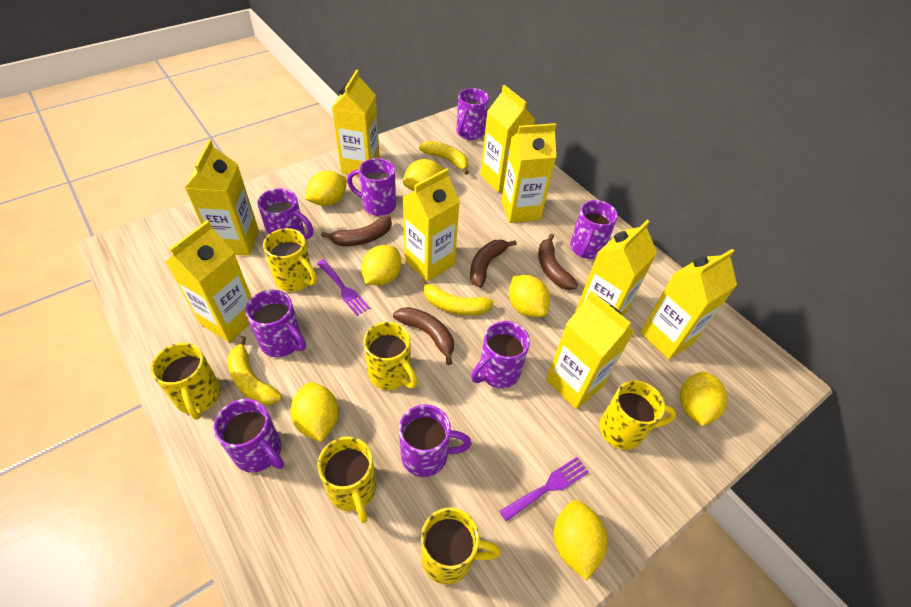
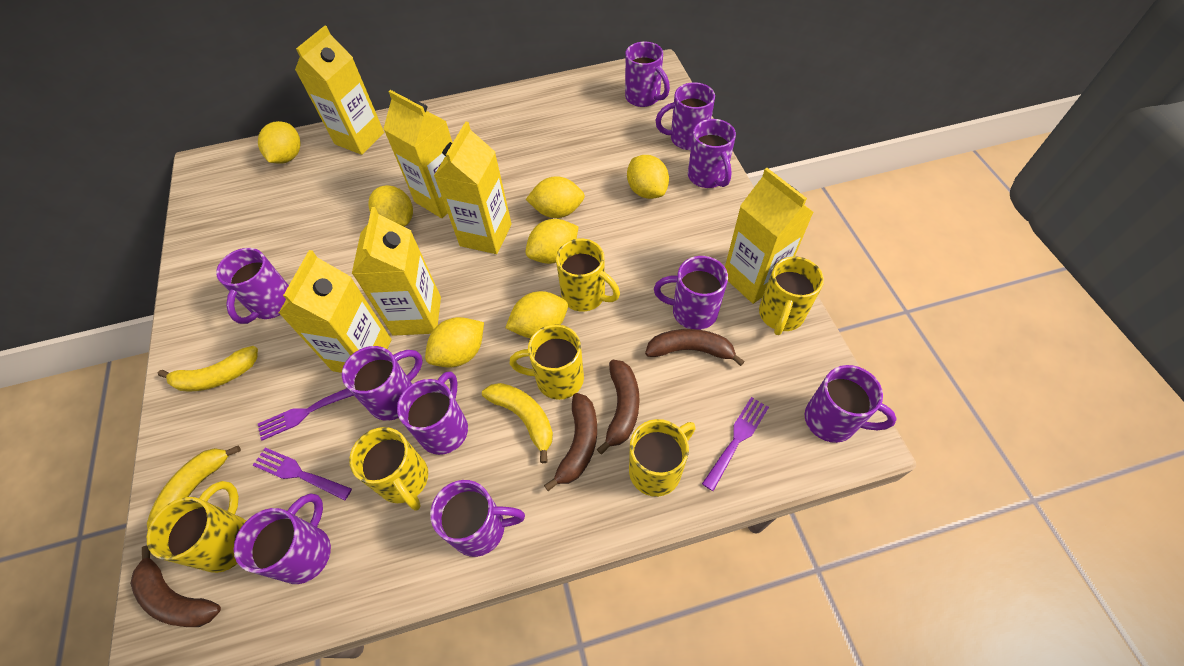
purple fork: 2 -> 3
purple mug: 8 -> 10
yellow carton: 9 -> 6

